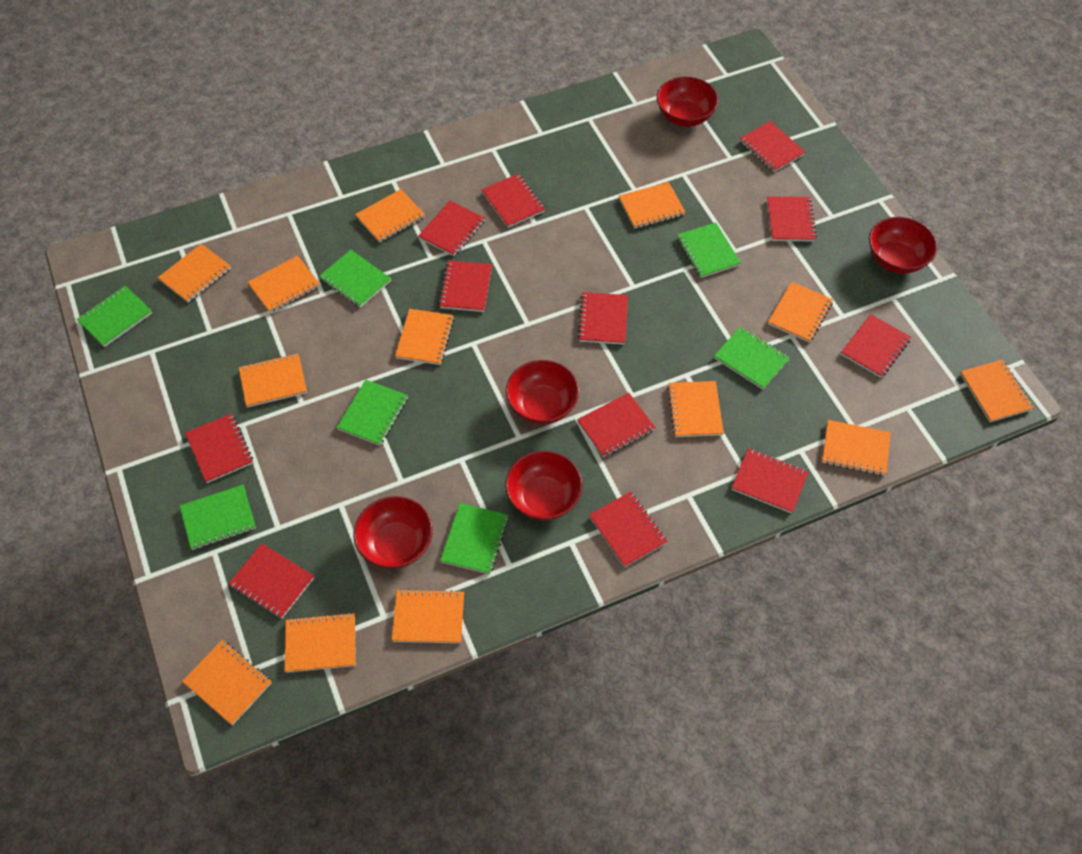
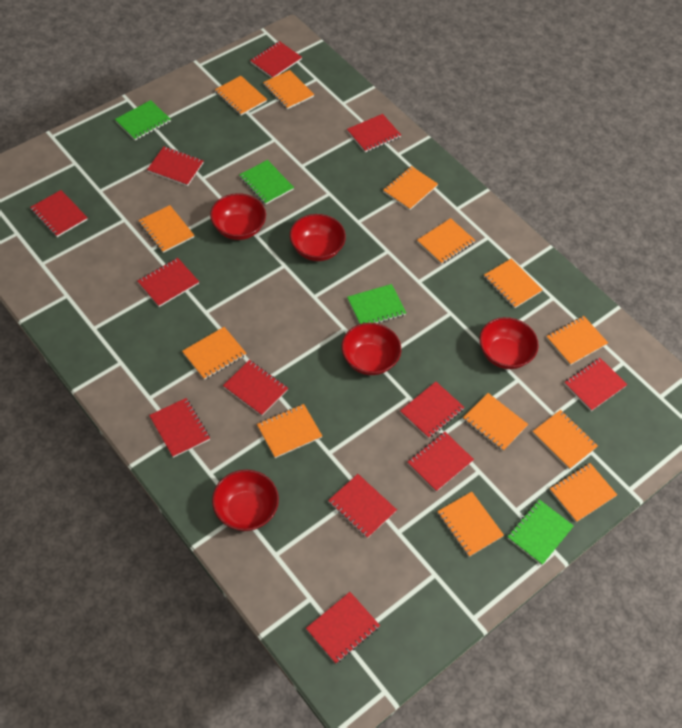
green notebook: 7 -> 4

